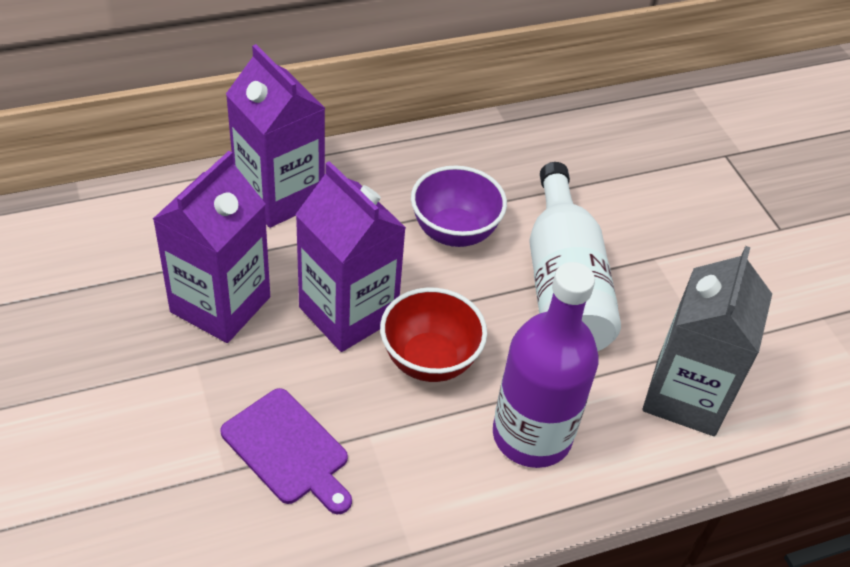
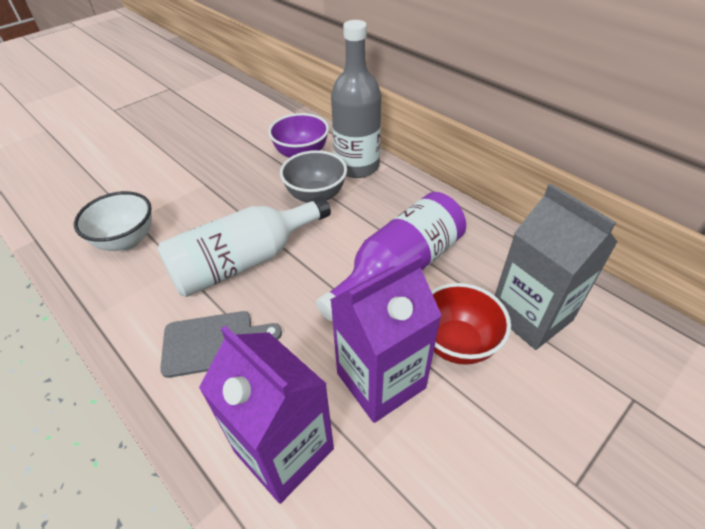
grey bottle: 0 -> 1
grey bowl: 0 -> 1
grey cutting board: 0 -> 1
purple carton: 3 -> 2
purple cutting board: 1 -> 0
white bowl: 0 -> 1

